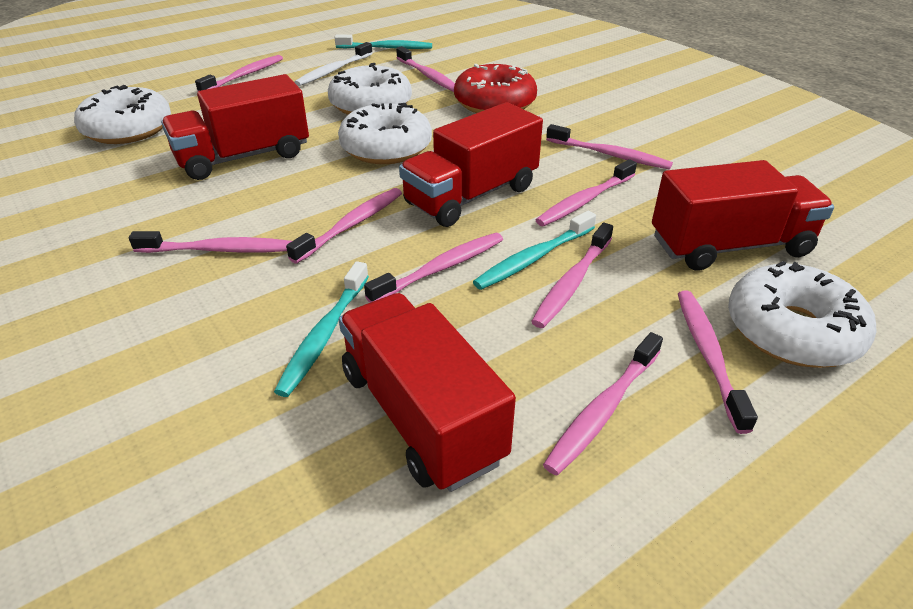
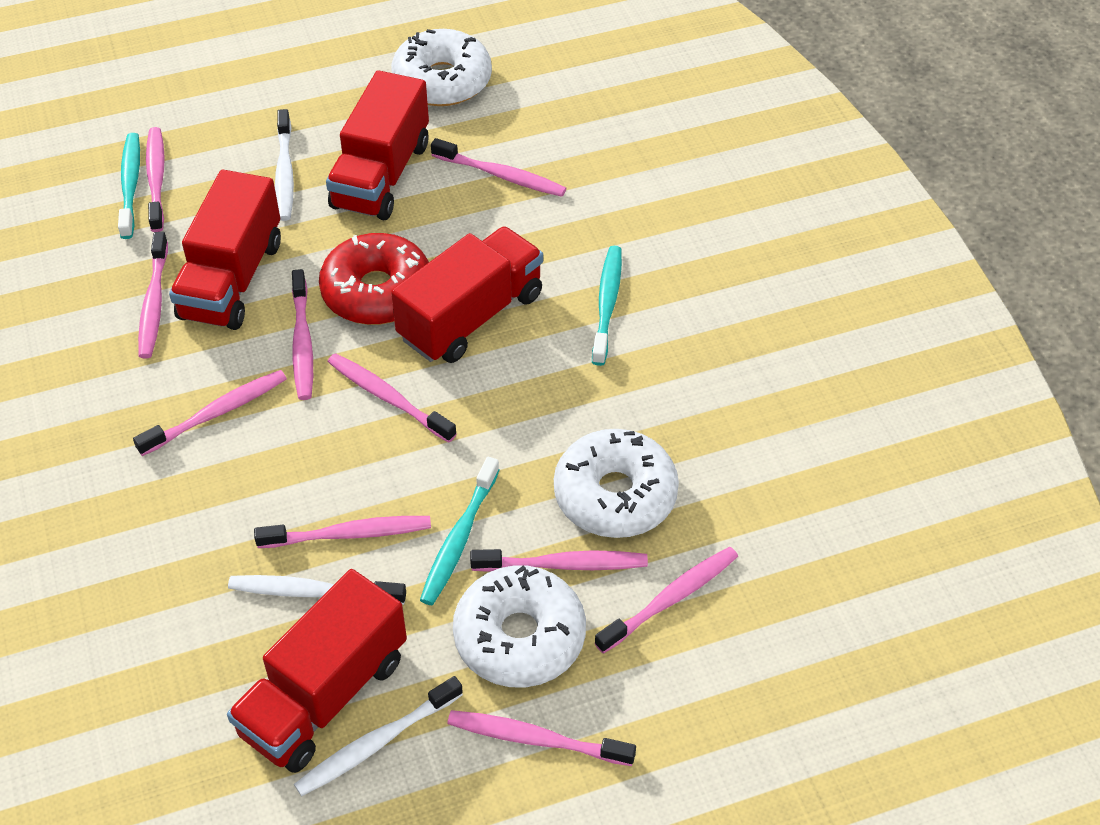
white donut: 4 -> 3
white toothbrush: 1 -> 3

